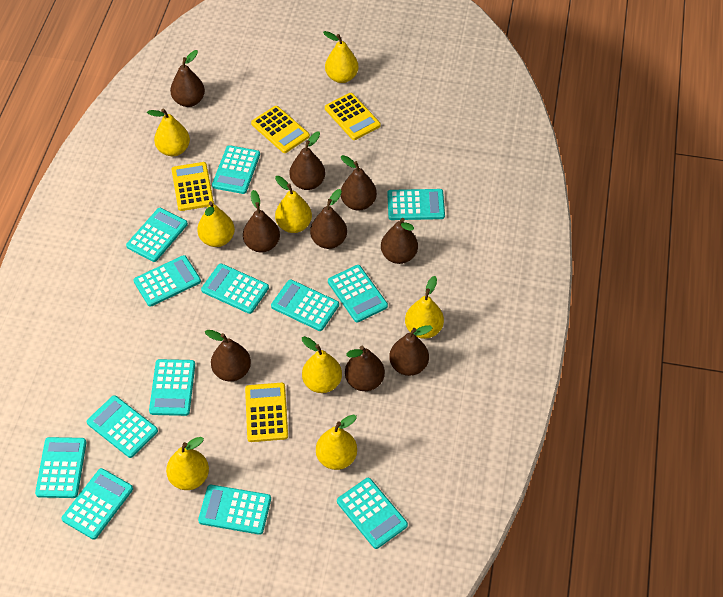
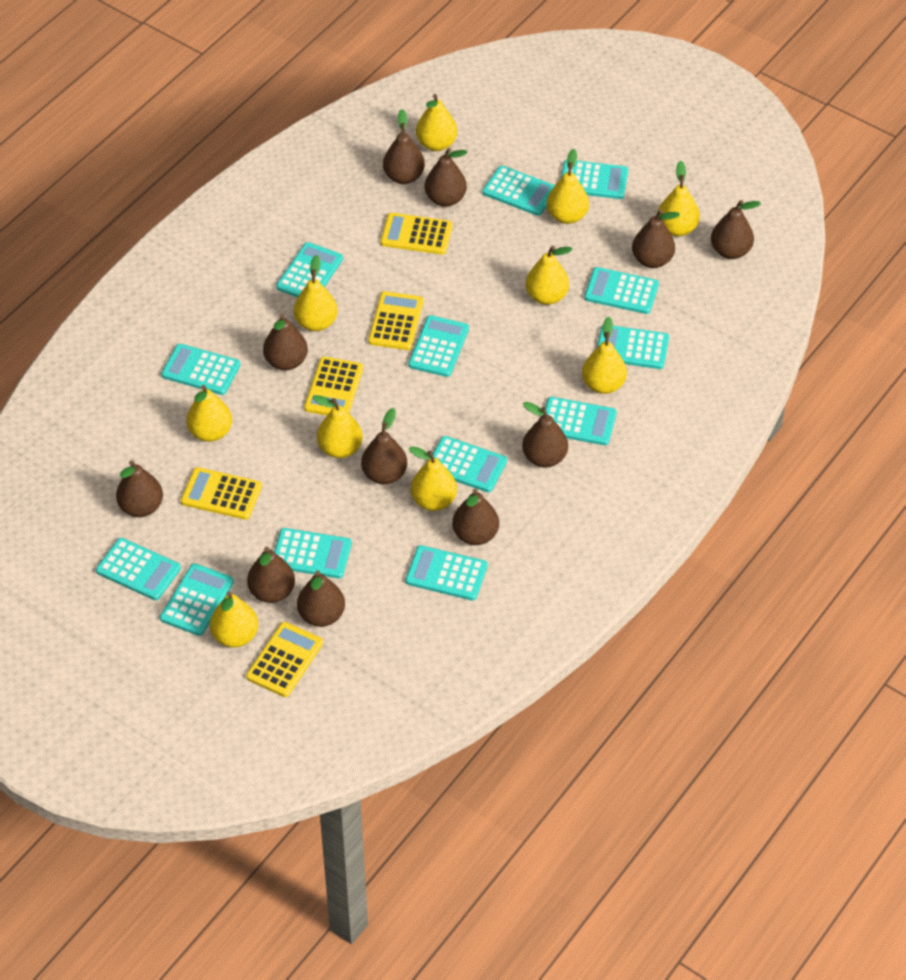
brown pear: 9 -> 11
yellow calculator: 4 -> 5
yellow pear: 8 -> 10

